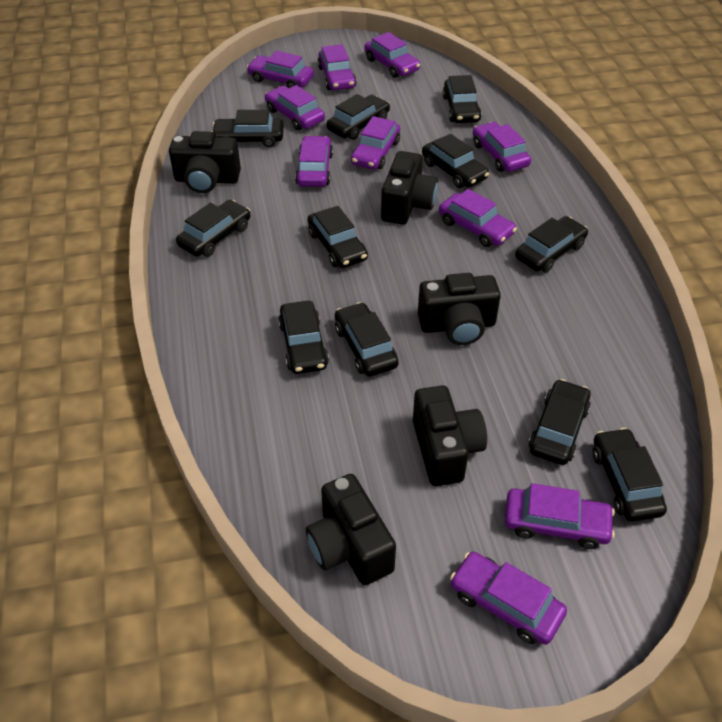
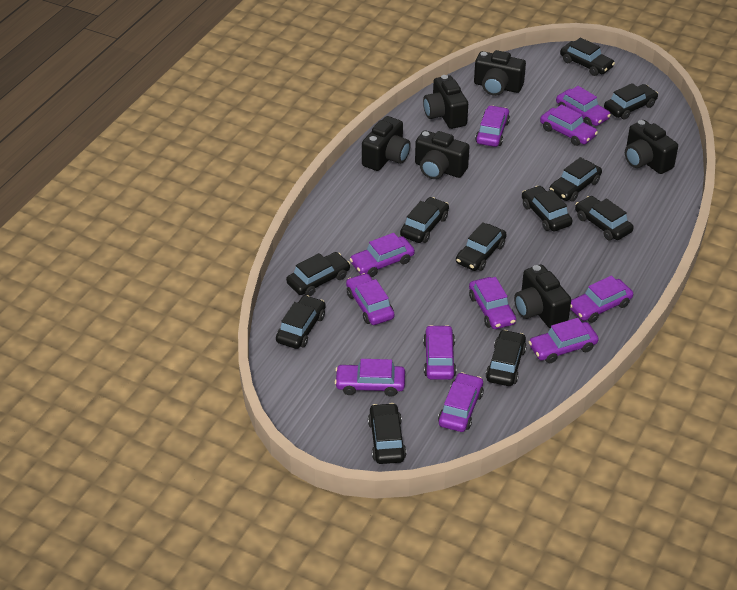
black camera: 5 -> 6
purple car: 10 -> 11

